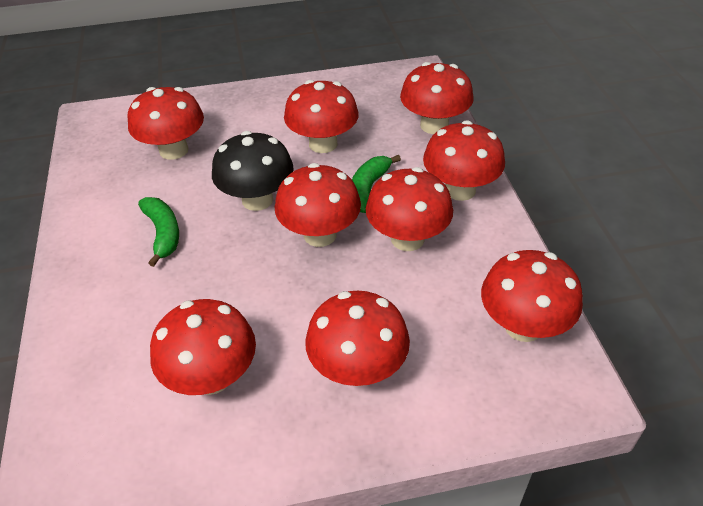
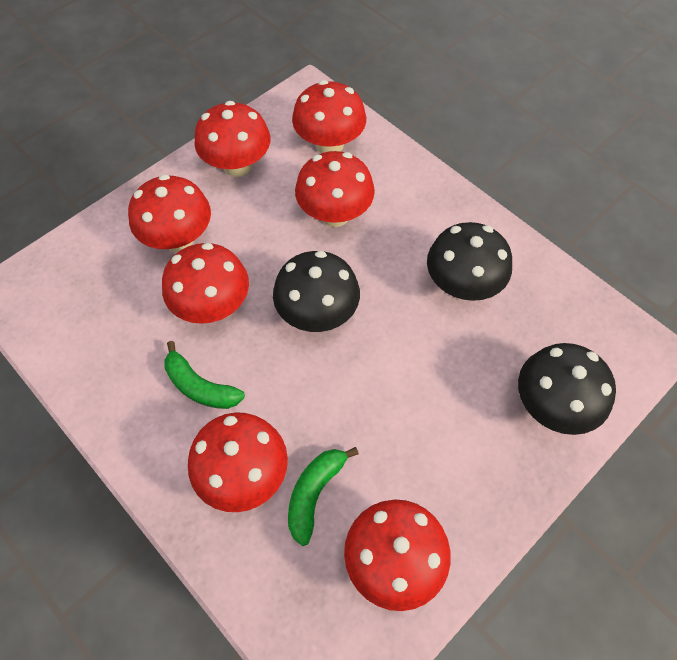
black mushroom: 1 -> 3
red mushroom: 9 -> 7

